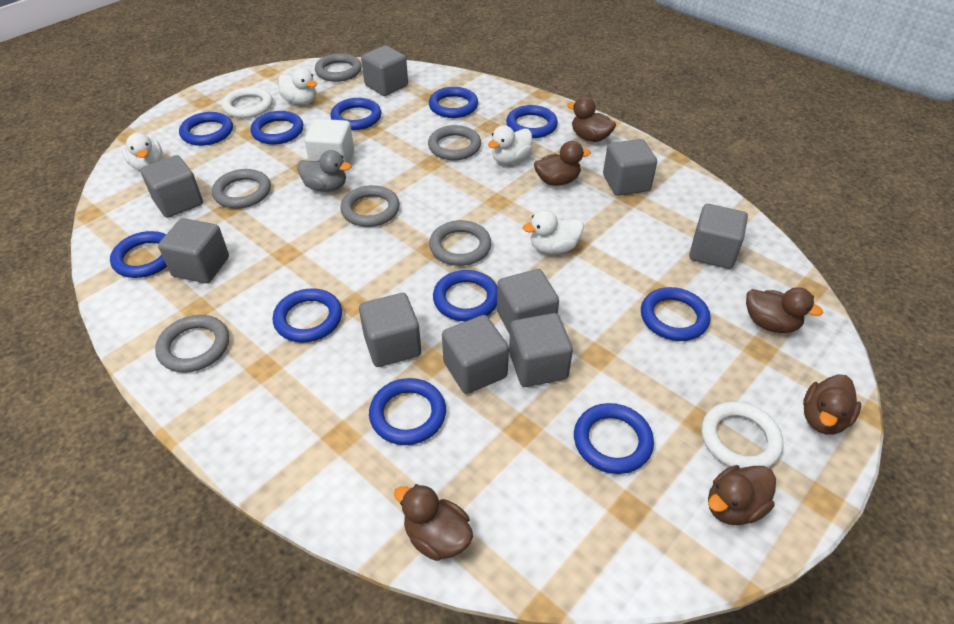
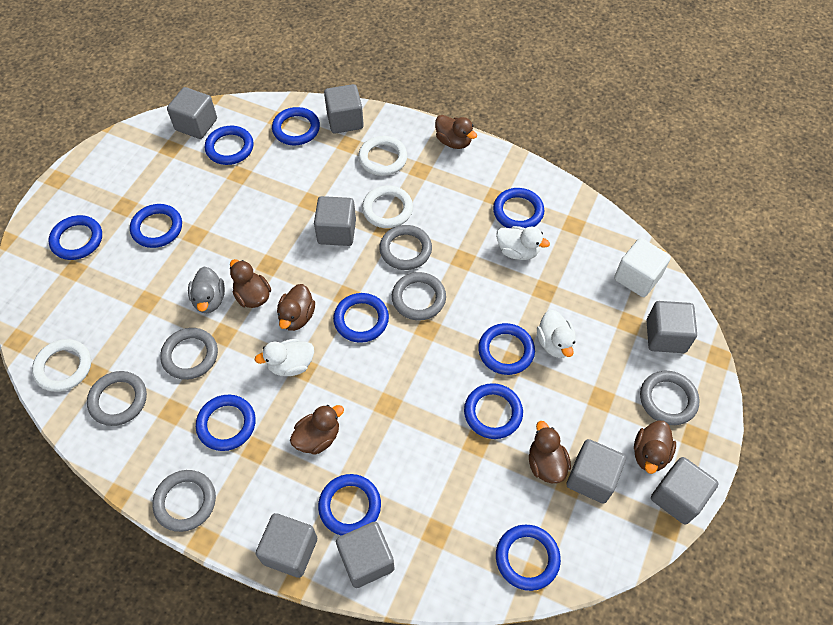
grey cube: 9 -> 8
white duck: 4 -> 3
white ring: 2 -> 3

